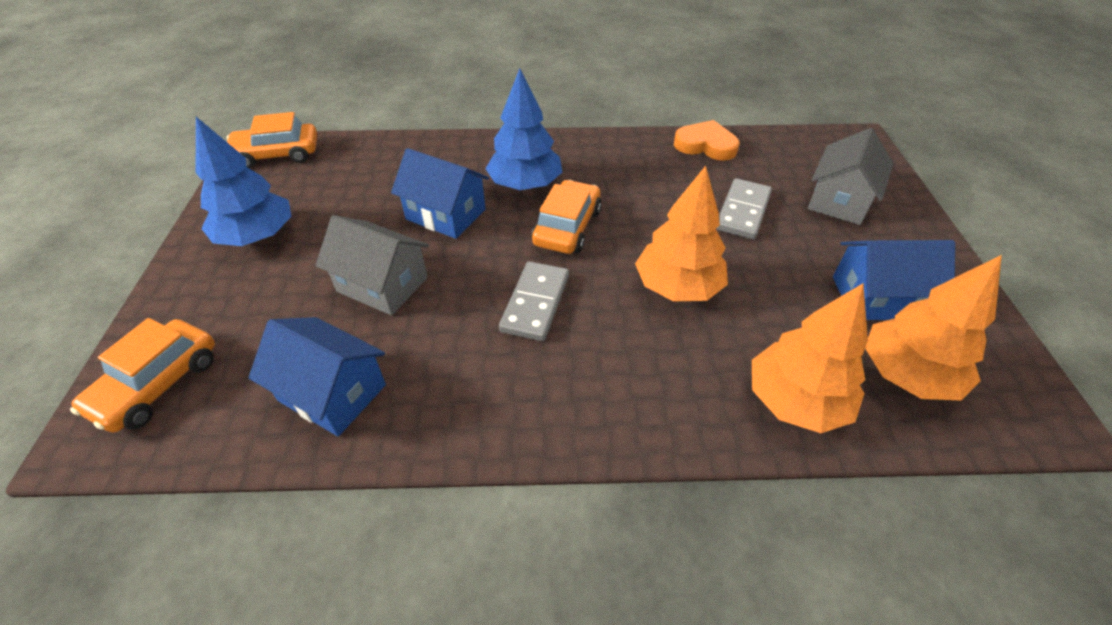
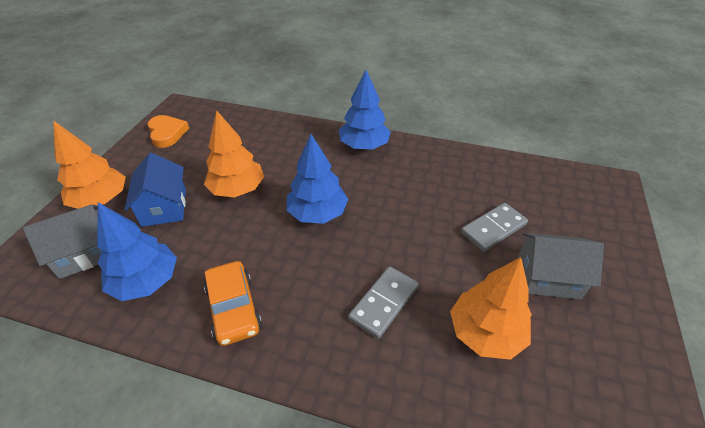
blue house: 3 -> 1
blue tree: 2 -> 3
orange car: 3 -> 1

